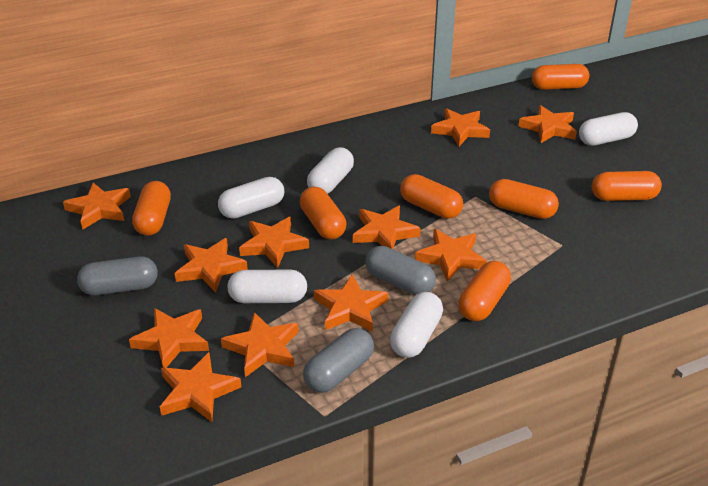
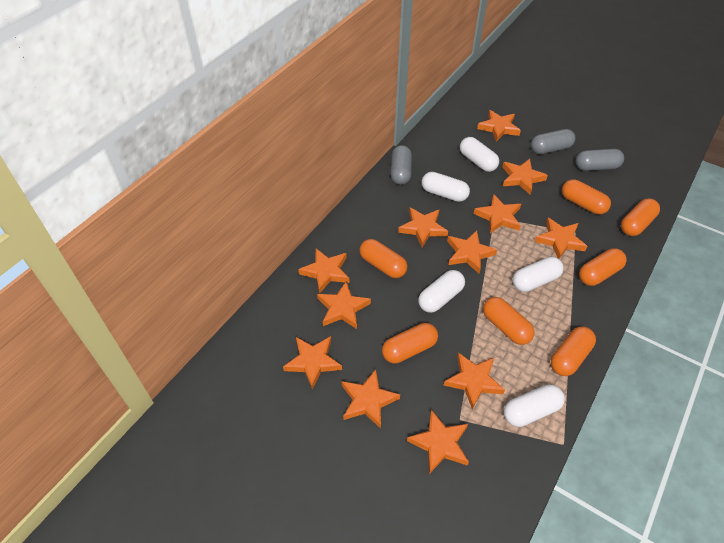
orange star: 11 -> 12

